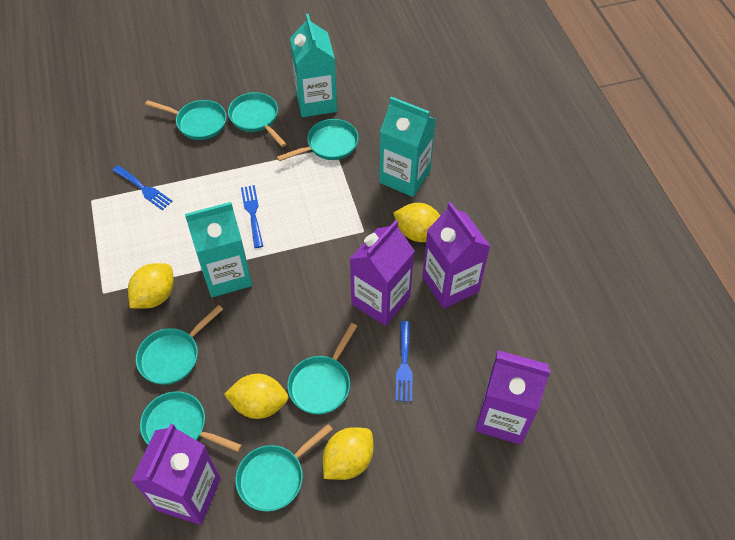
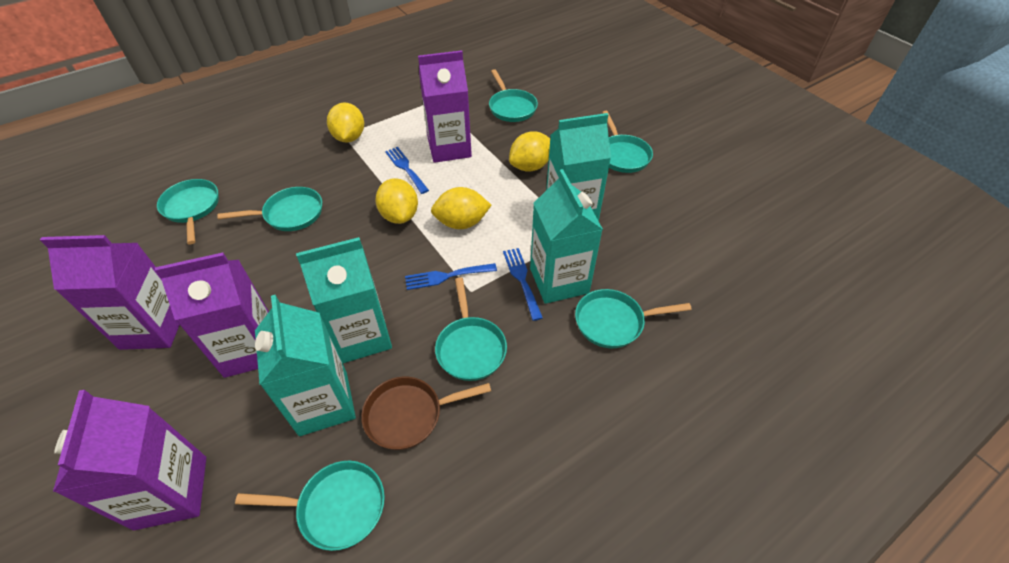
brown pan: 0 -> 1
turquoise carton: 3 -> 4

